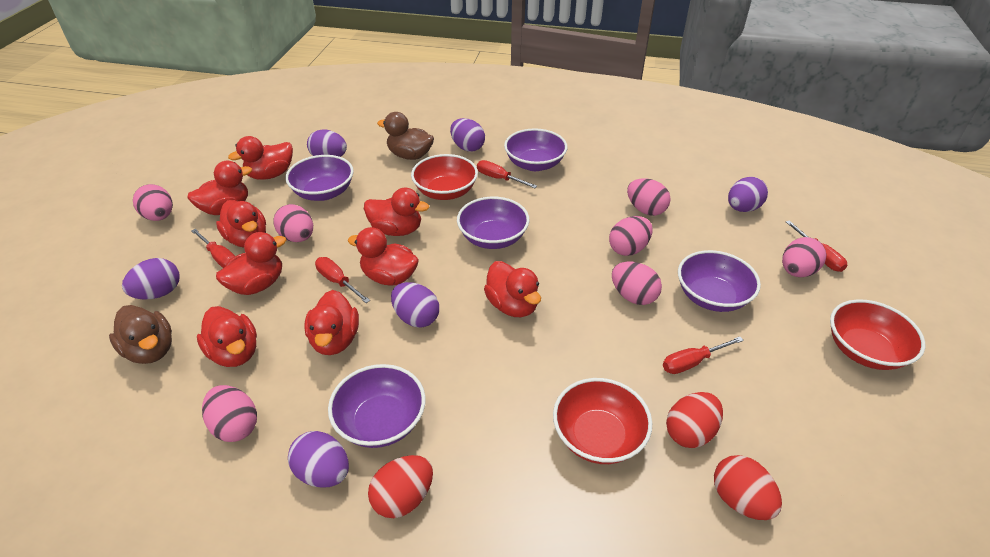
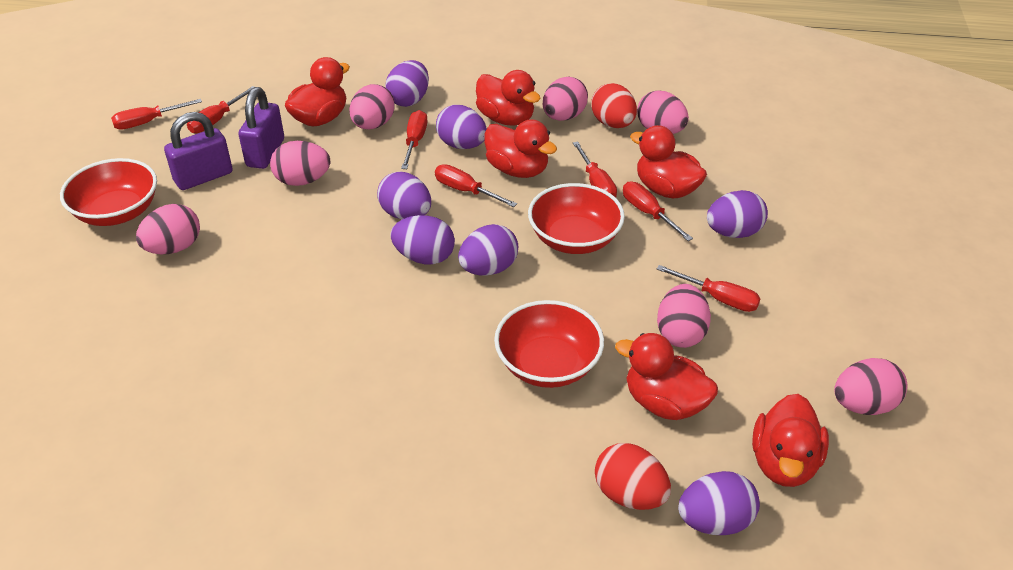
brown duck: 2 -> 0
purple bowl: 5 -> 0
purple egg: 6 -> 7
purple padlock: 0 -> 2
red duck: 9 -> 6
red egg: 3 -> 2
red screwdriver: 5 -> 7

